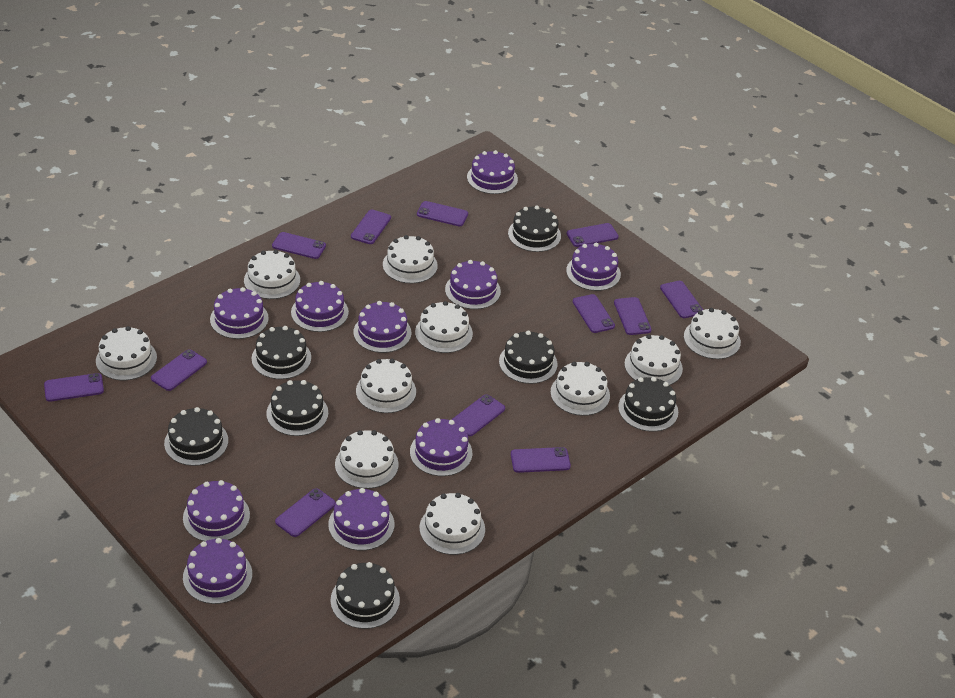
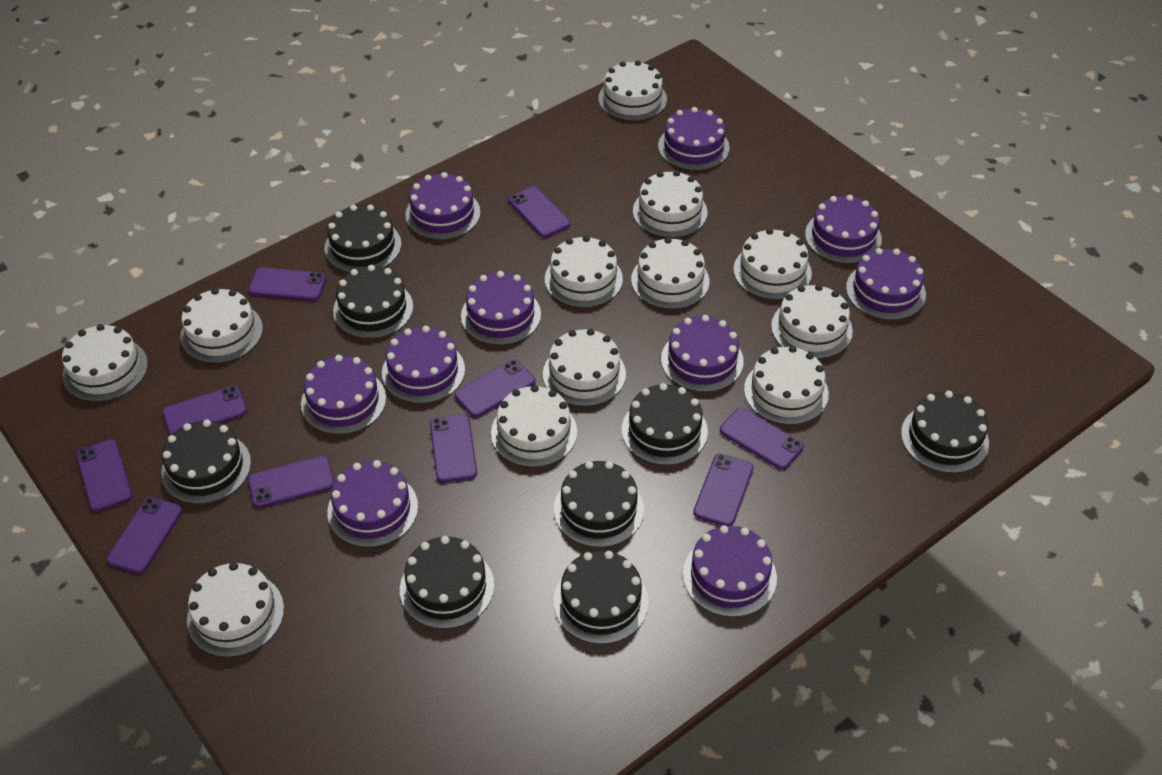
black cake: 7 -> 8
purple phone: 12 -> 10
white cake: 10 -> 12

